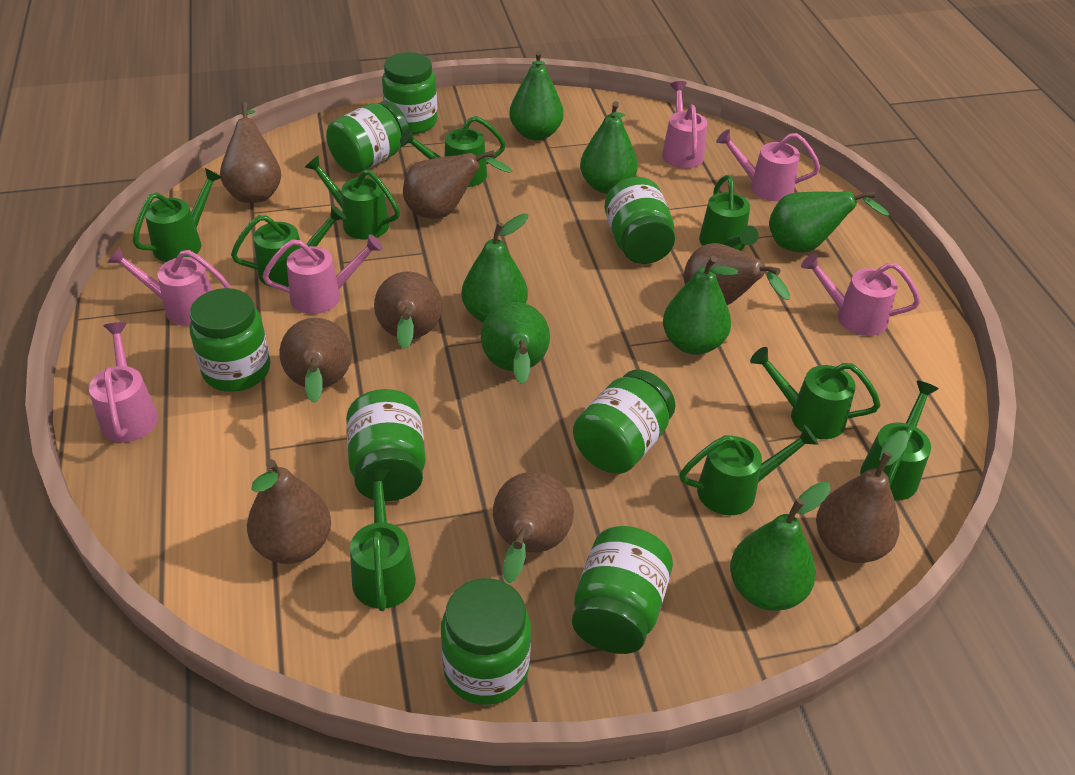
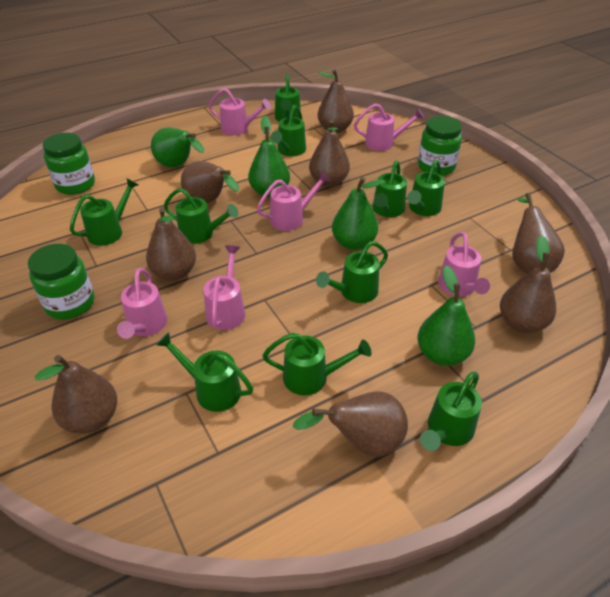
green jar: 8 -> 3
green pear: 7 -> 4
green watering can: 9 -> 10

